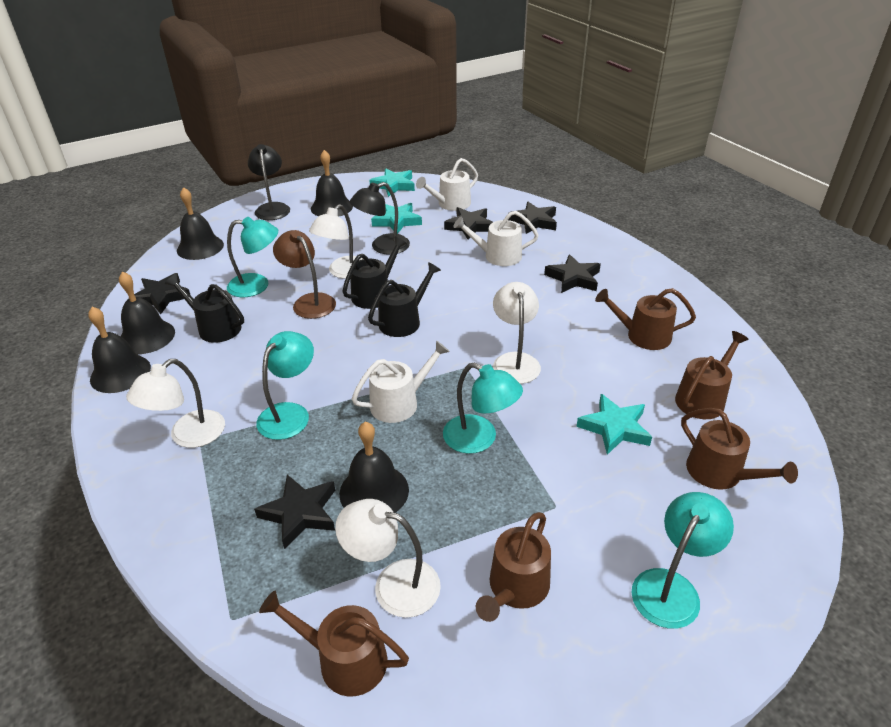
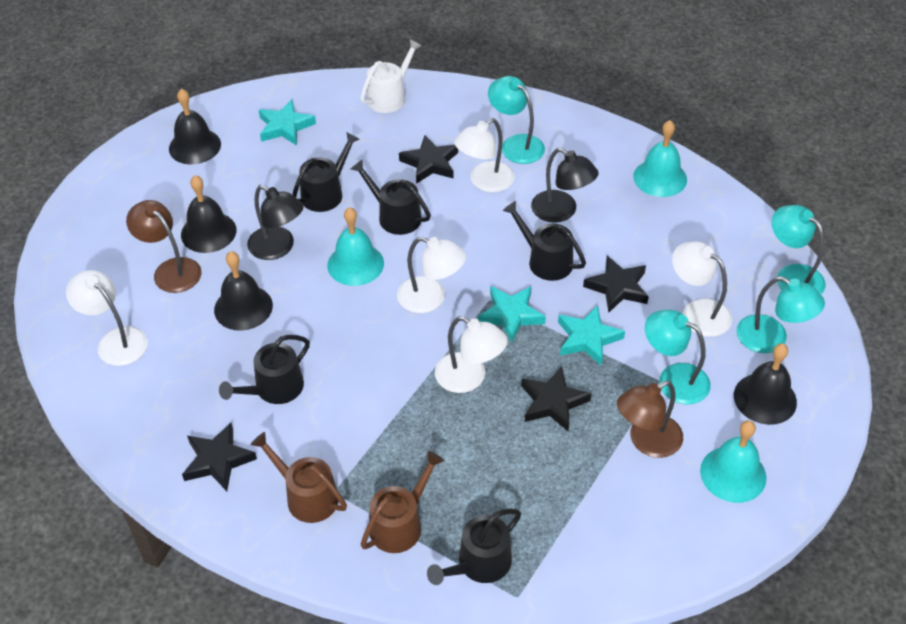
black bell: 5 -> 4
black star: 5 -> 4
black watering can: 3 -> 5
brown lamp: 1 -> 2
brown watering can: 5 -> 2
turquoise bell: 0 -> 3
white lamp: 4 -> 5
white watering can: 3 -> 1

